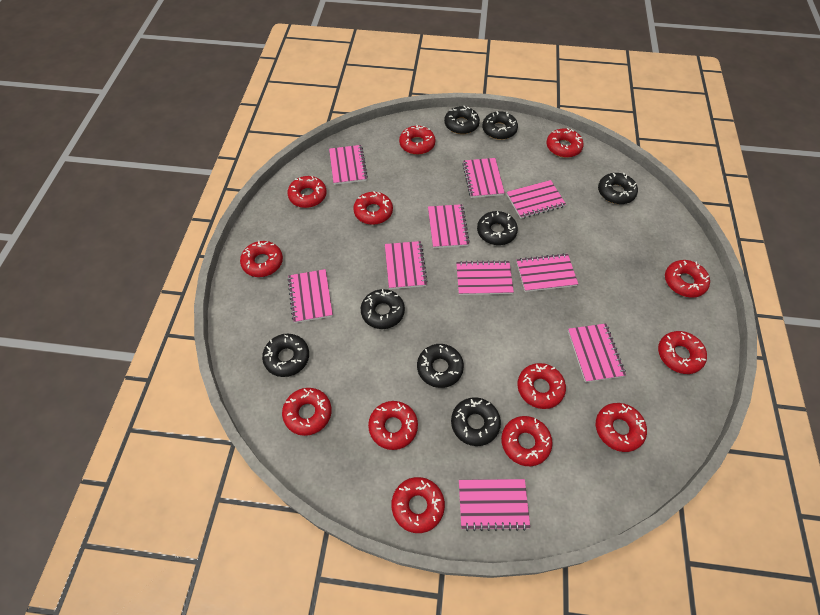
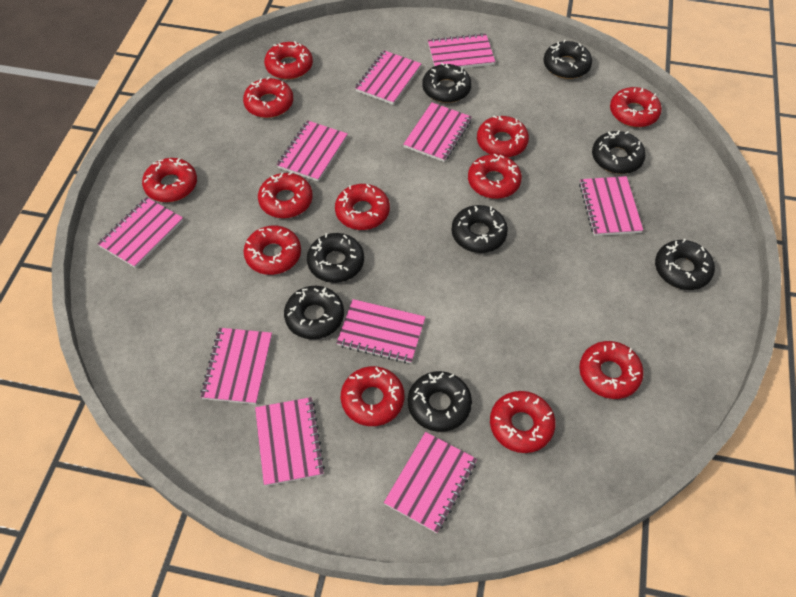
red donut: 13 -> 12

